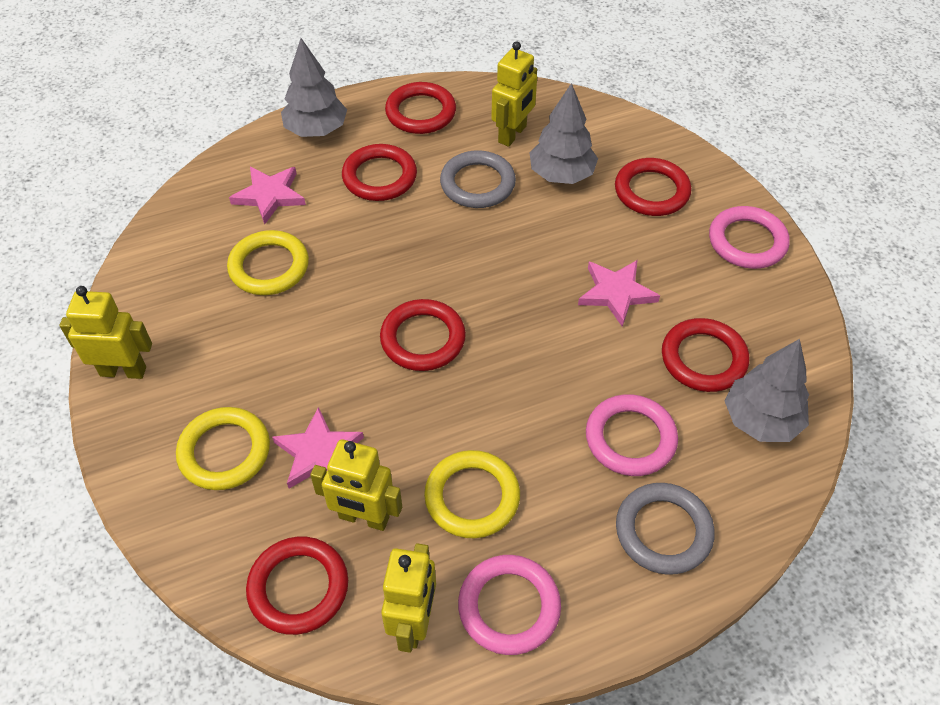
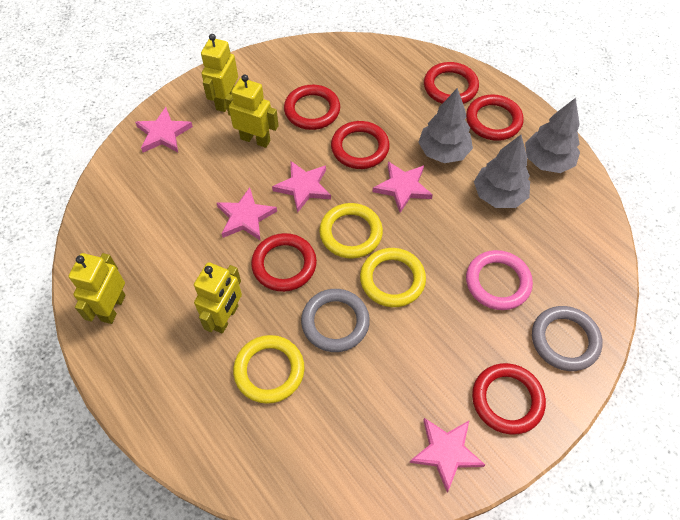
pink ring: 3 -> 1
pink star: 3 -> 5

